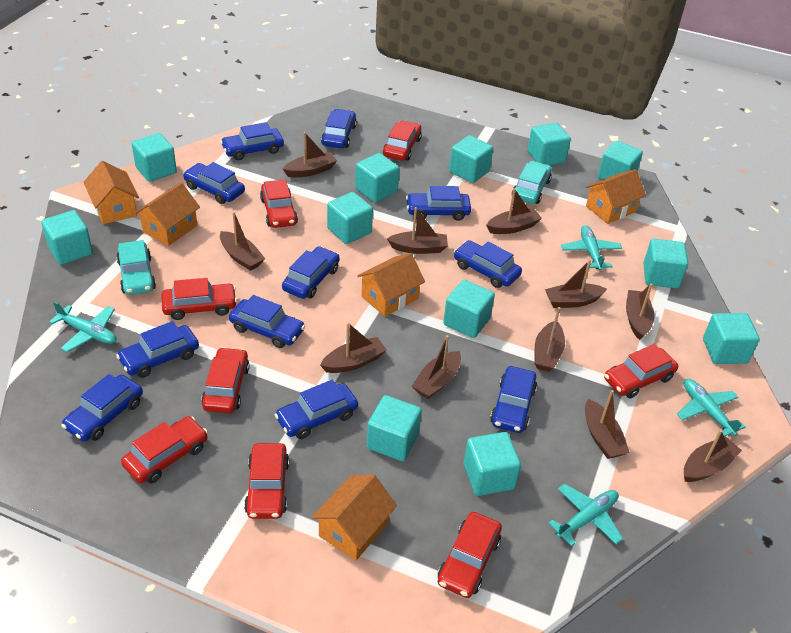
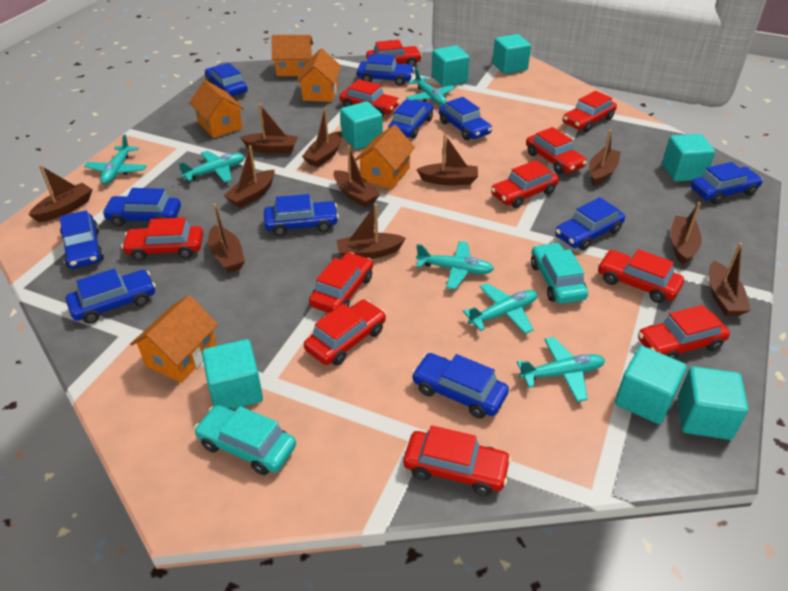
red car: 8 -> 11
turquoise cube: 12 -> 7
turquoise plane: 4 -> 6

